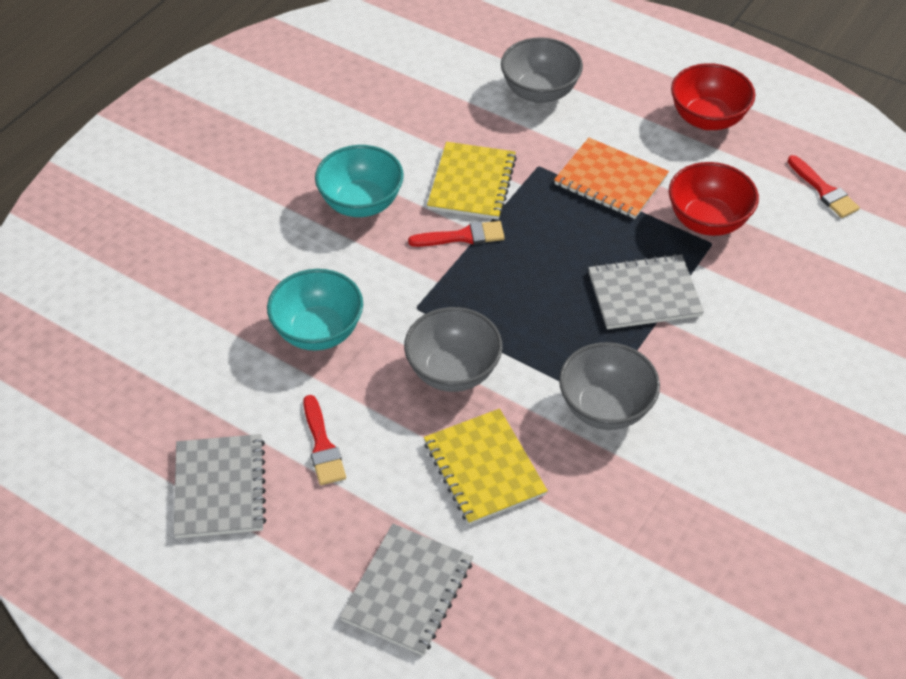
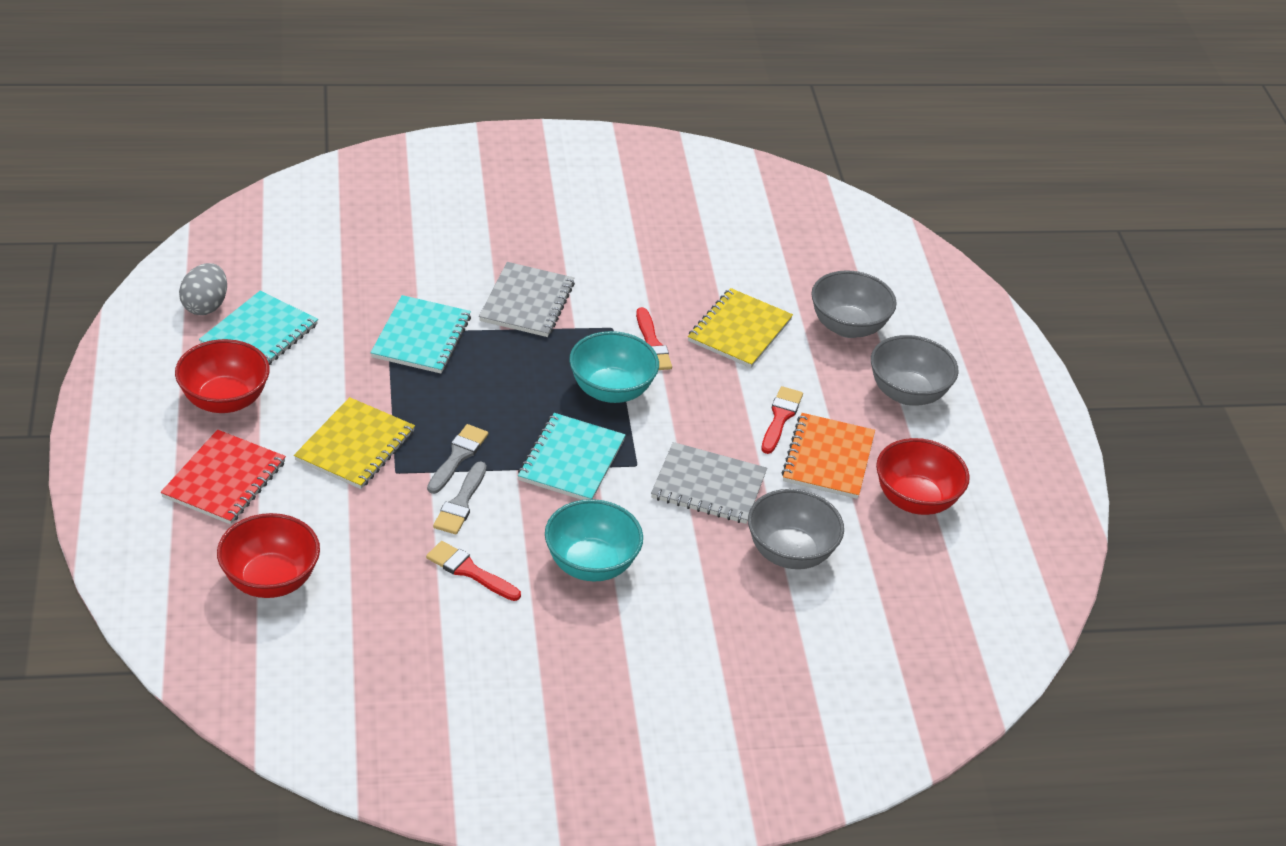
grey brush: 0 -> 2
grey egg: 0 -> 1
grey notebook: 3 -> 2
red bowl: 2 -> 3
red notebook: 0 -> 1
turquoise notebook: 0 -> 3

